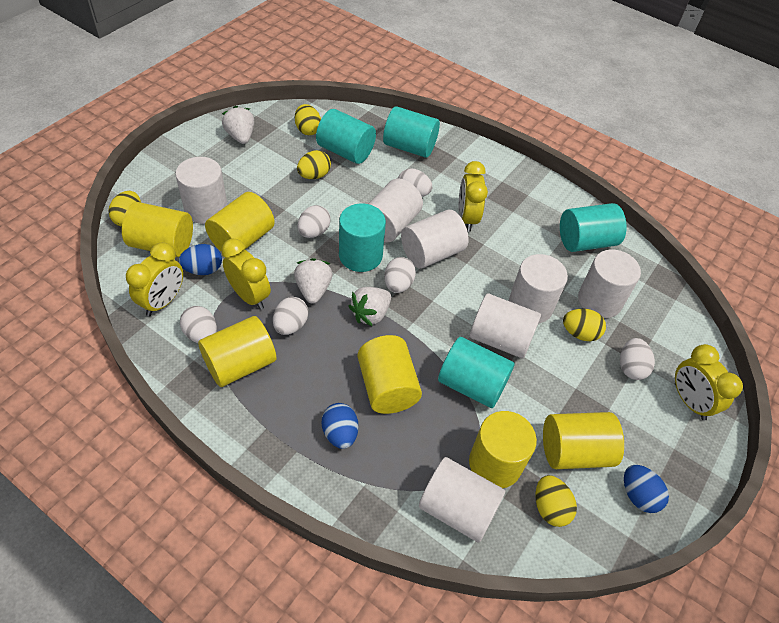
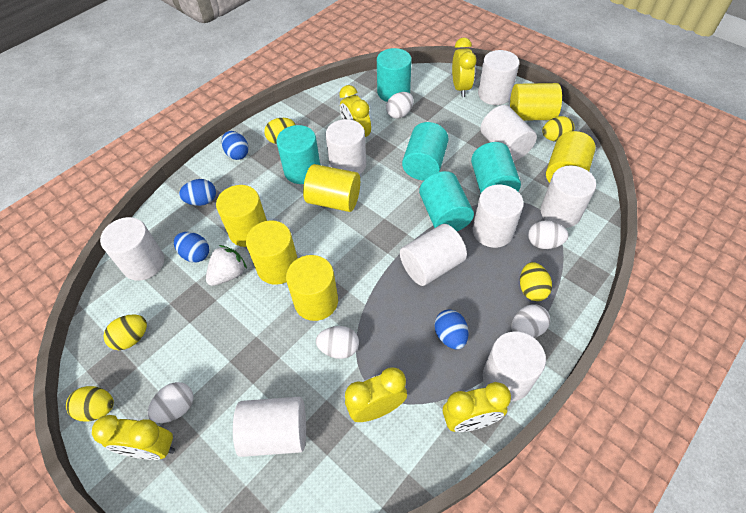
blue egg: 3 -> 4
white cylinder: 7 -> 9
white egg: 6 -> 5
white strawberry: 3 -> 1
yellow clock: 4 -> 5

